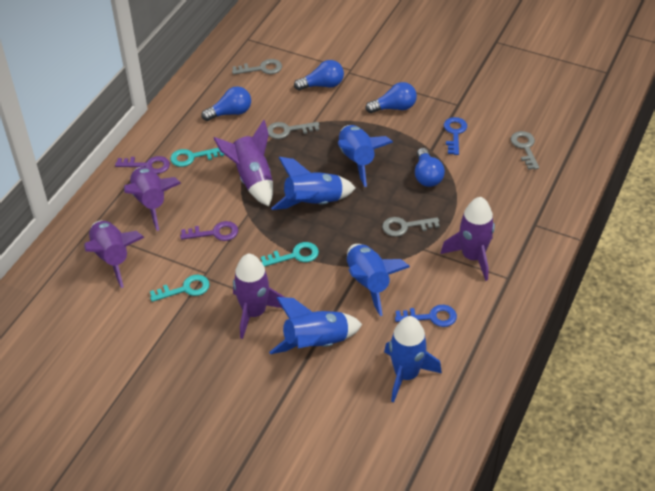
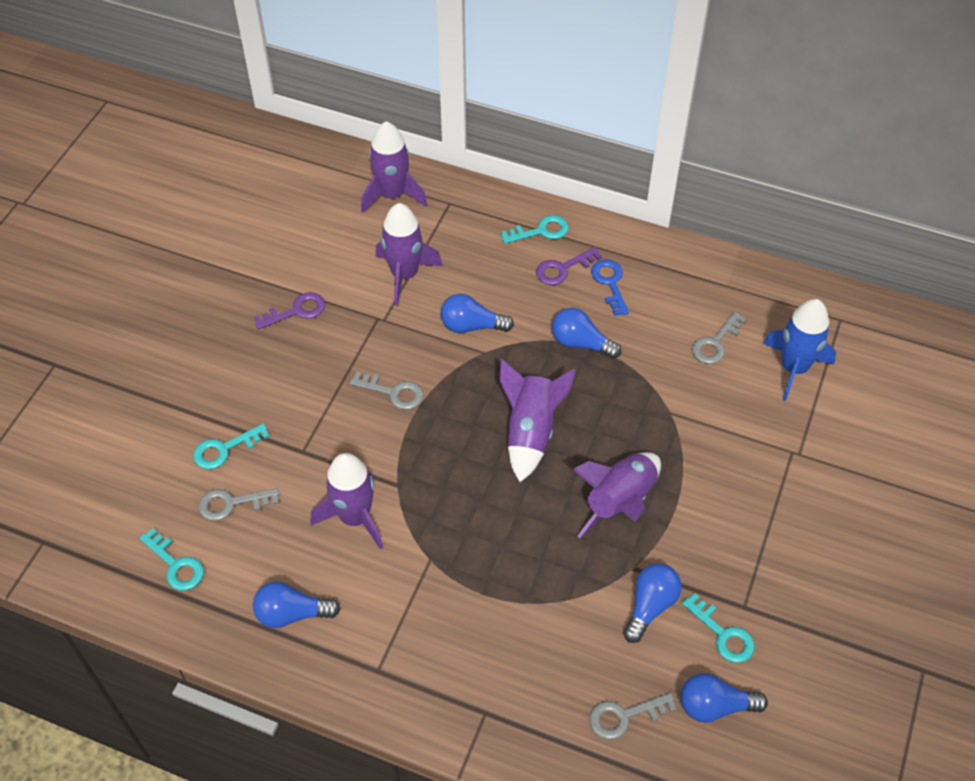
blue key: 2 -> 1
blue light bulb: 4 -> 5
blue rocket: 5 -> 1
turquoise key: 3 -> 4

